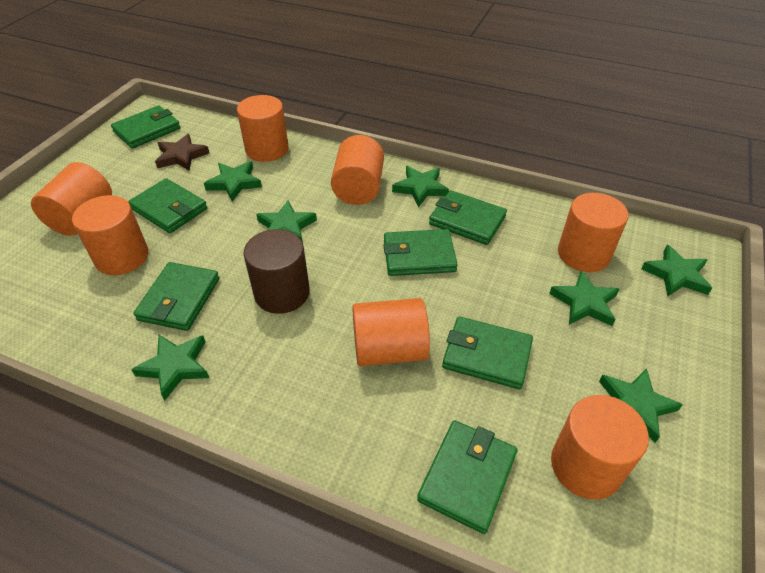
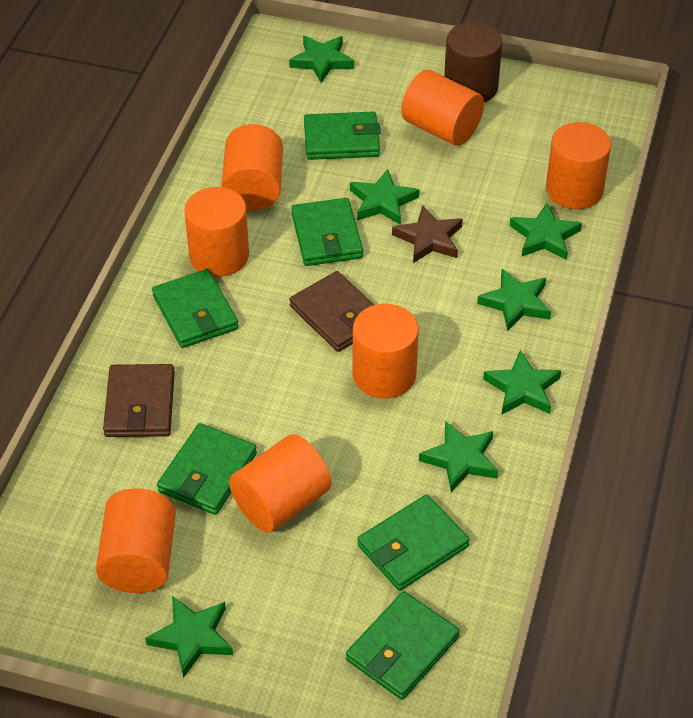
brown wallet: 0 -> 2
green wallet: 7 -> 6

